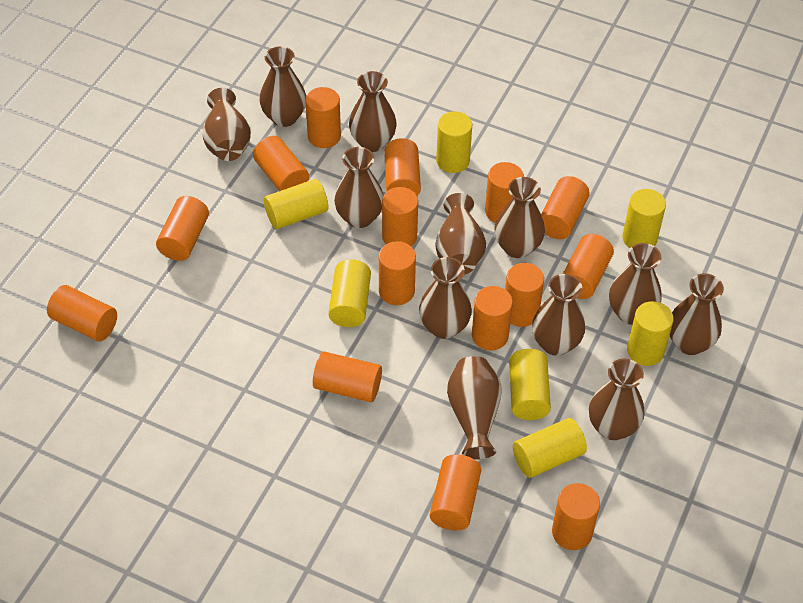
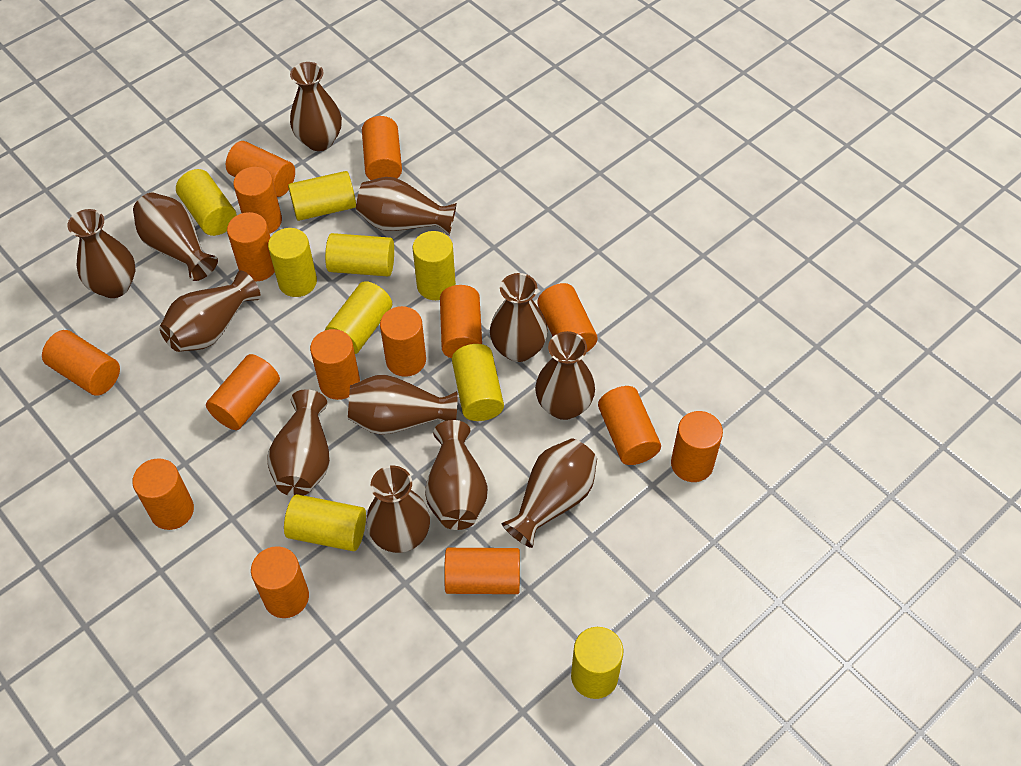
yellow cylinder: 7 -> 9

